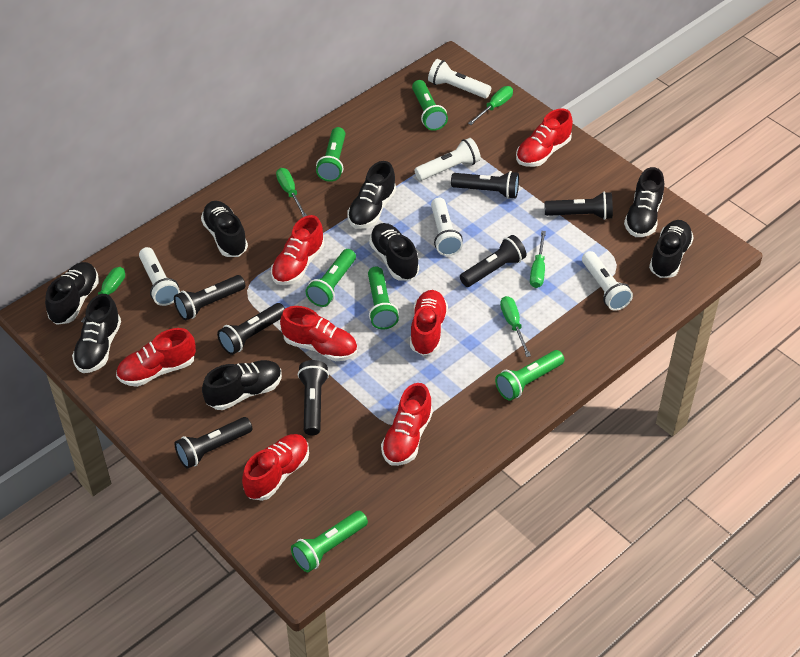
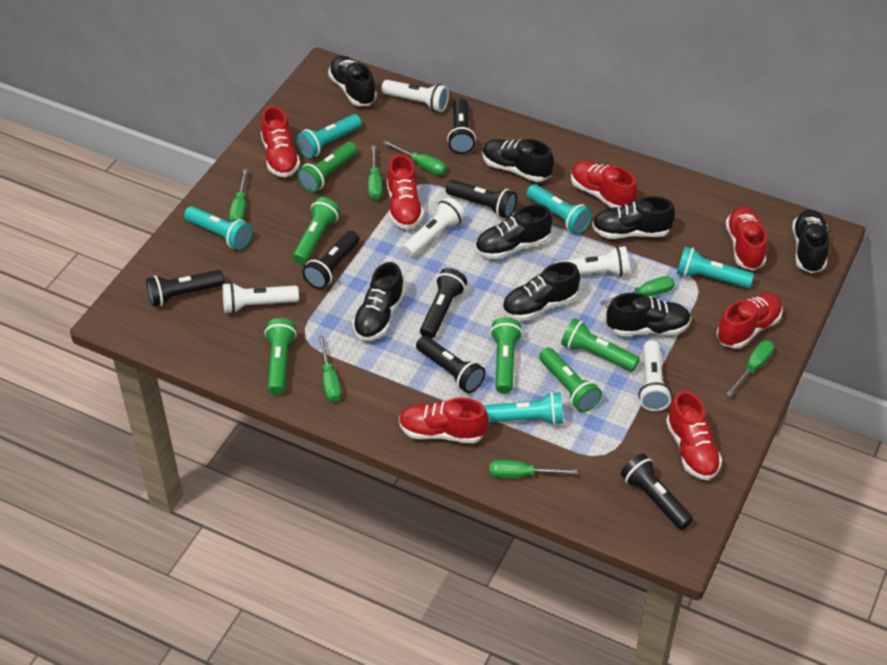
green screwdriver: 5 -> 7
turquoise flashlight: 0 -> 5

